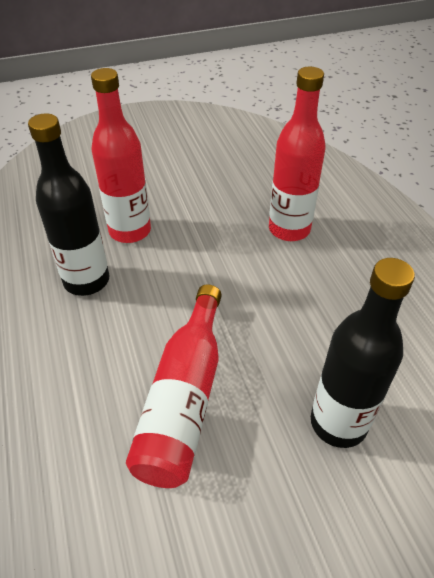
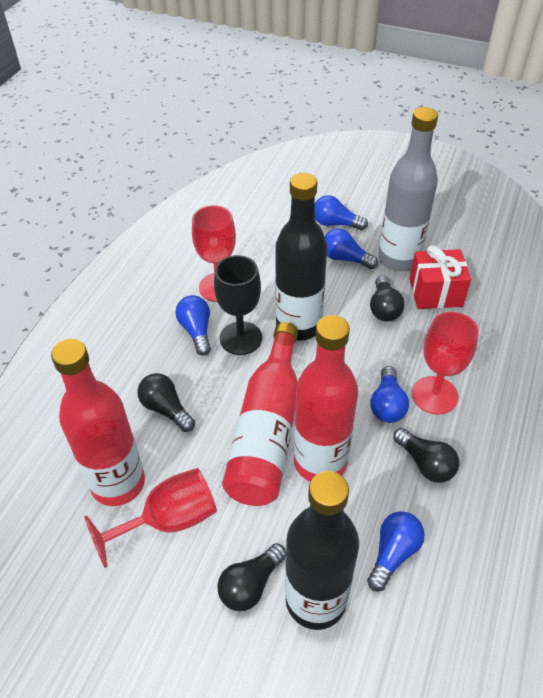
black goblet: 0 -> 1
black light bulb: 0 -> 4
blue light bulb: 0 -> 5
grey bottle: 0 -> 1
red gift: 0 -> 1
red goblet: 0 -> 3

